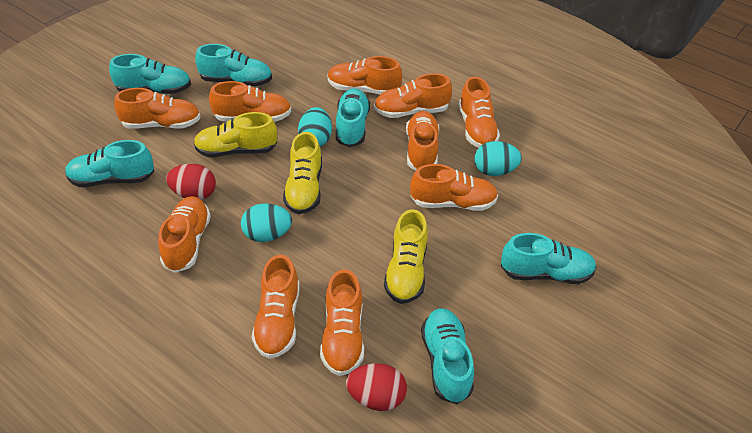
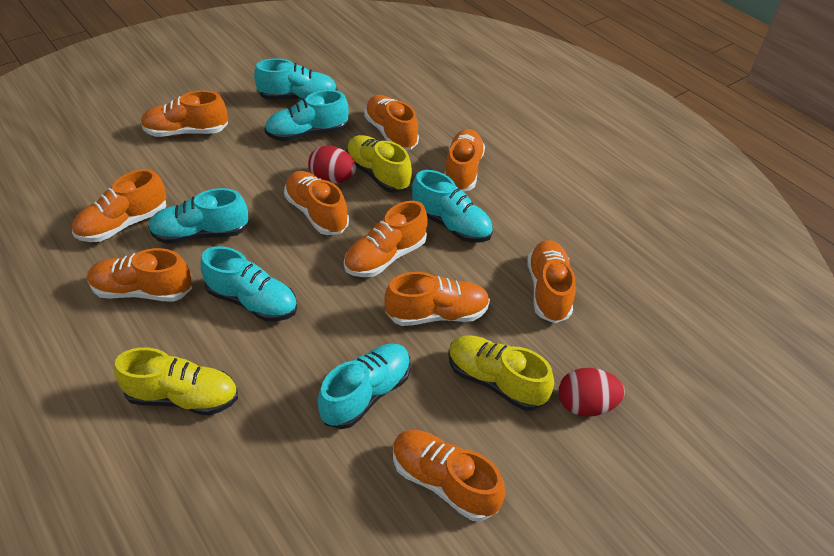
turquoise egg: 3 -> 0

